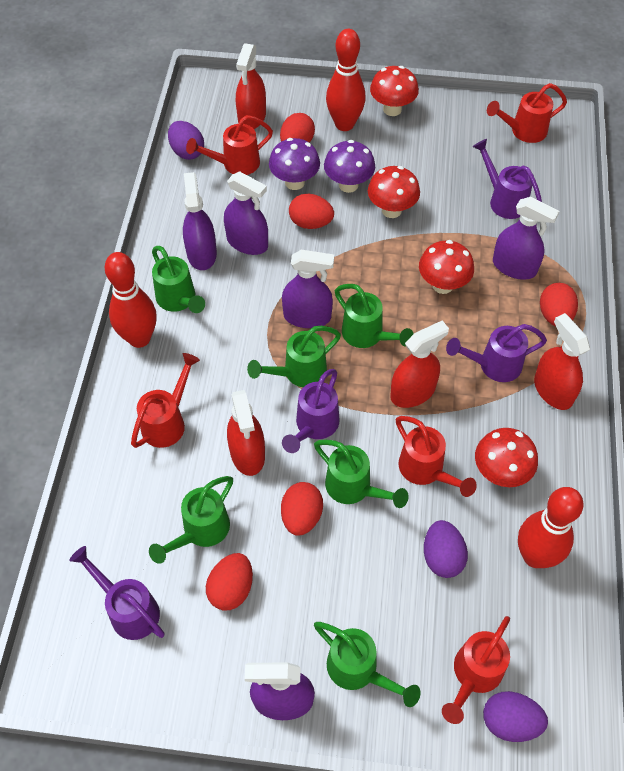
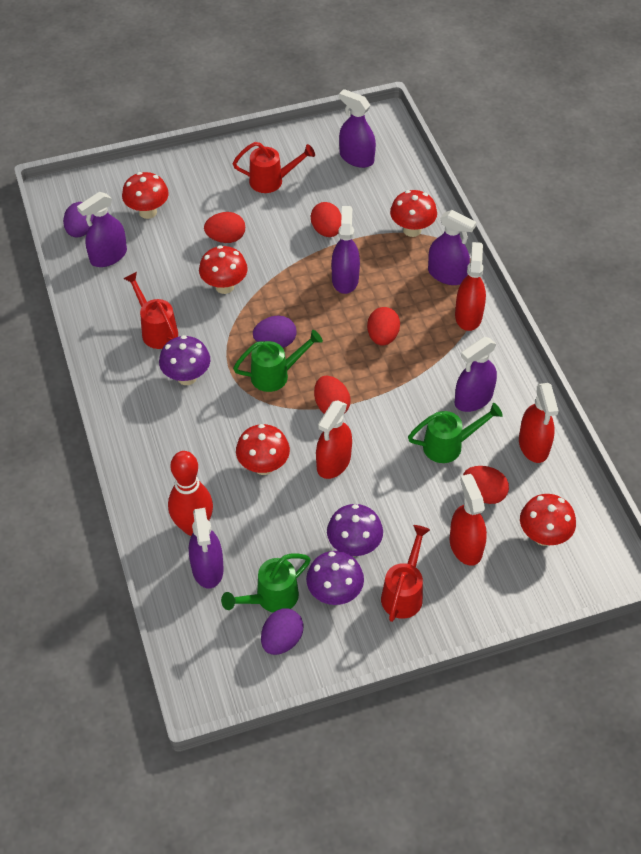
green watering can: 6 -> 3
purple mushroom: 2 -> 3
purple spray bottle: 5 -> 6
purple watering can: 4 -> 0
red bowling pin: 3 -> 1
red mushroom: 4 -> 5
red watering can: 5 -> 3

